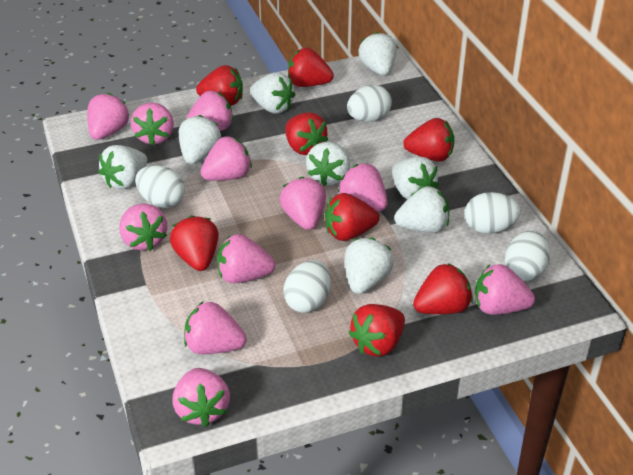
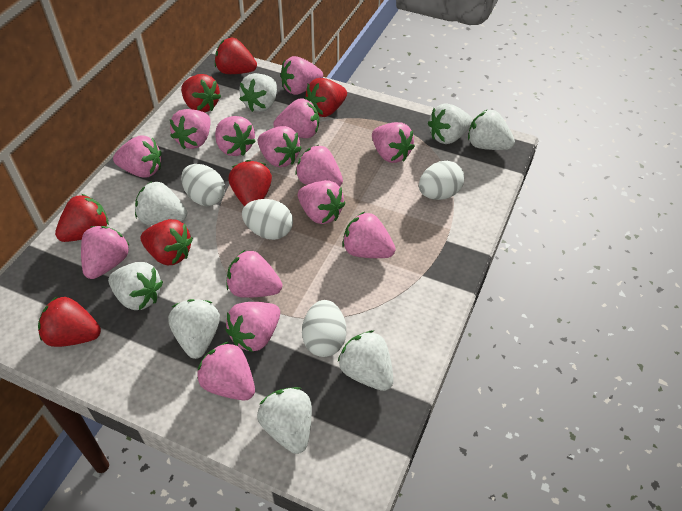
pink strawberry: 11 -> 14
red strawberry: 8 -> 7
white egg: 5 -> 4

